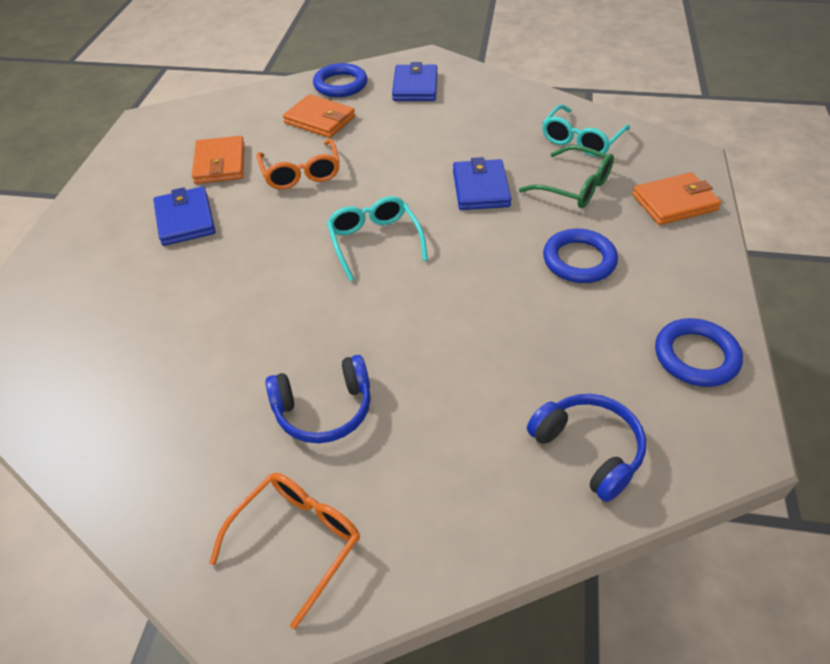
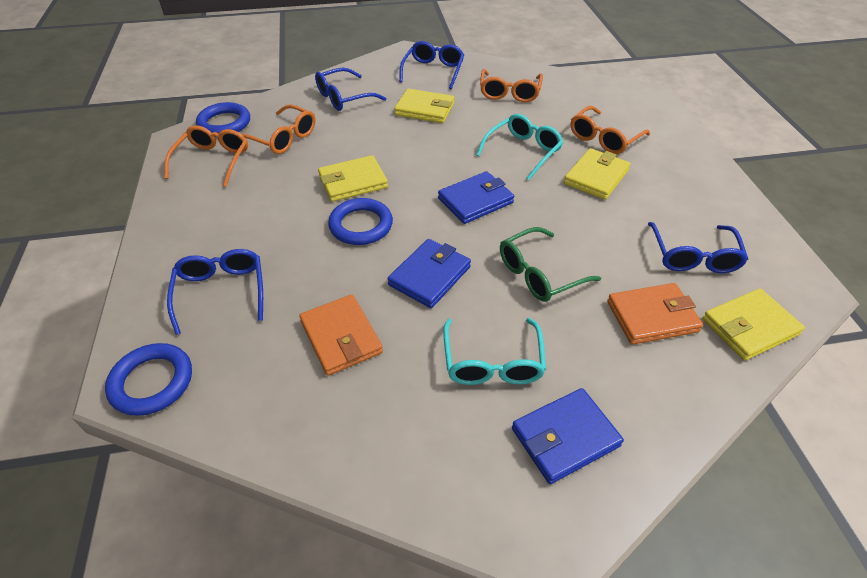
blue glasses: 0 -> 4
blue headphones: 2 -> 0
orange glasses: 2 -> 4
orange wallet: 3 -> 2
yellow wallet: 0 -> 4

